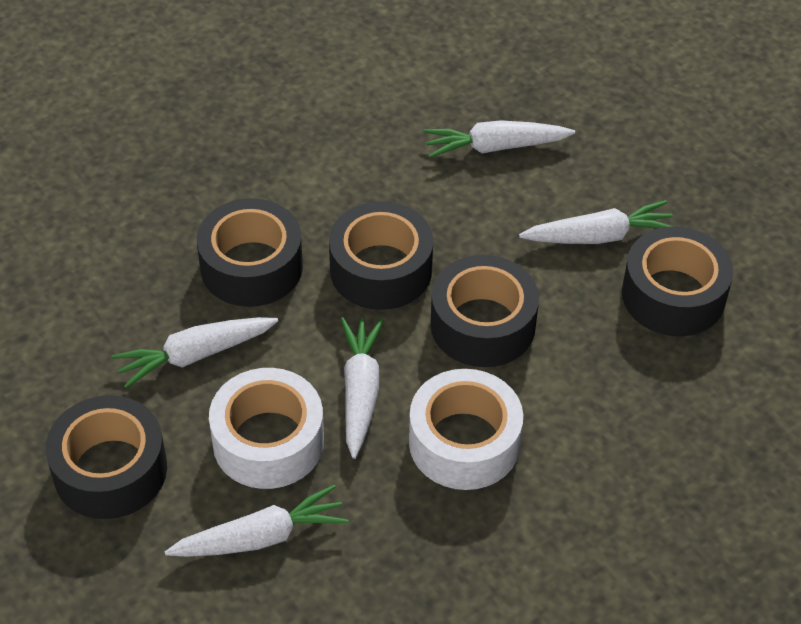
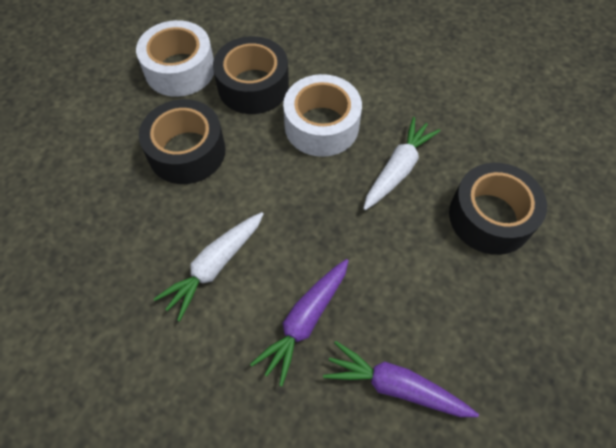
black tape: 5 -> 3
purple carrot: 0 -> 2
white carrot: 5 -> 2

